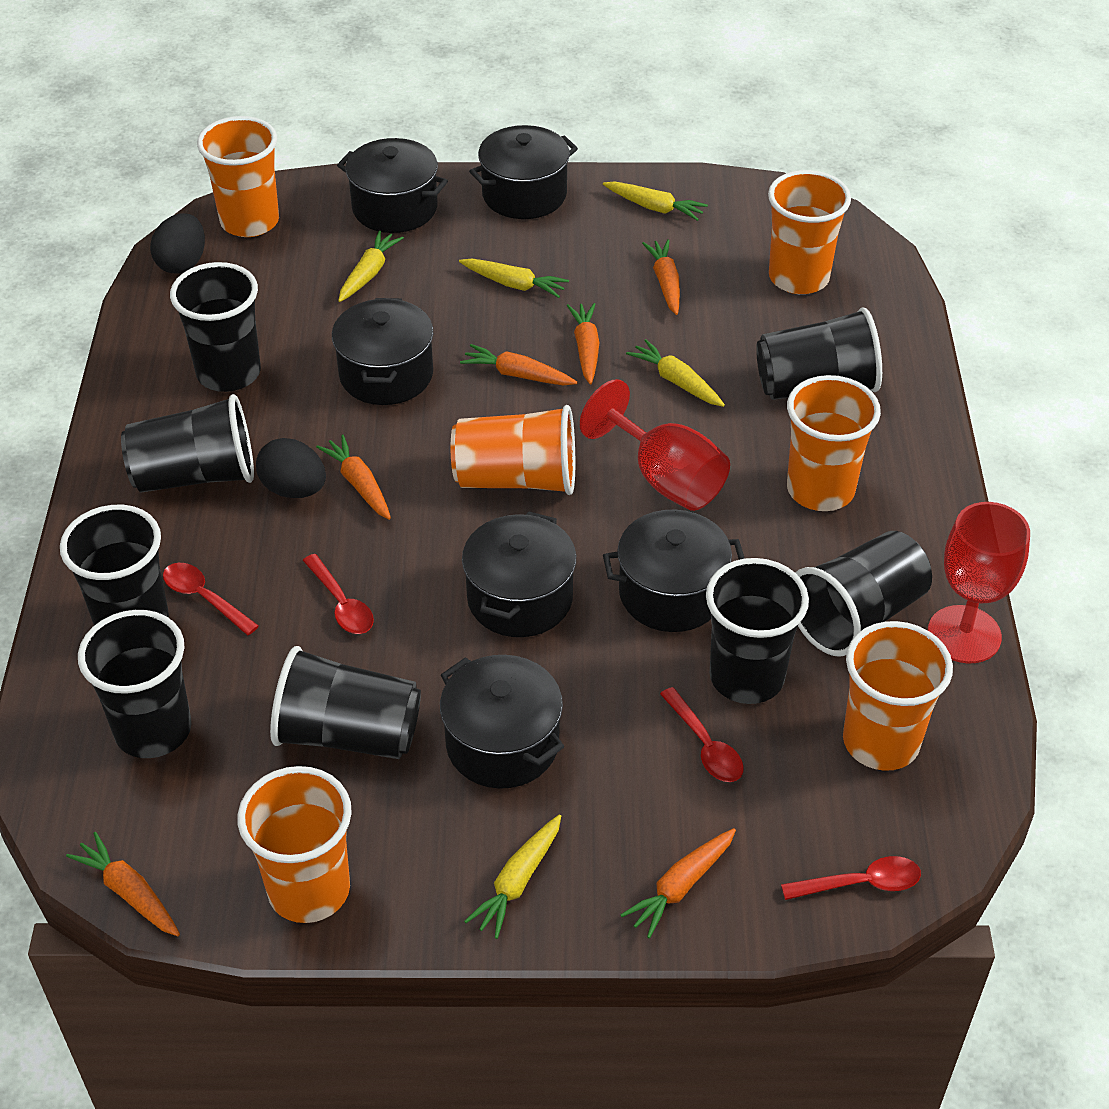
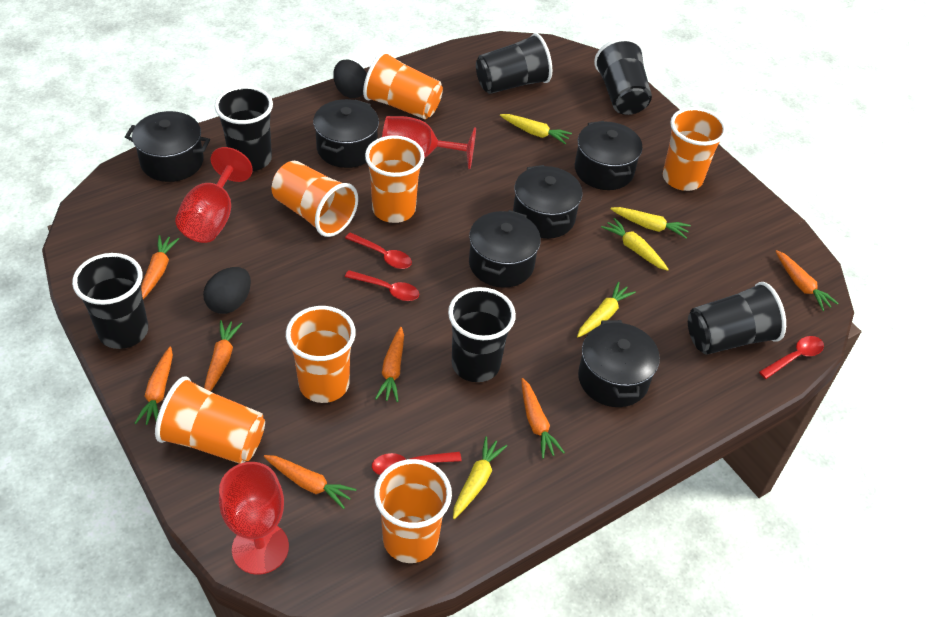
black cup: 8 -> 6
orange carrot: 6 -> 7
orange cup: 6 -> 7
red goblet: 2 -> 3

